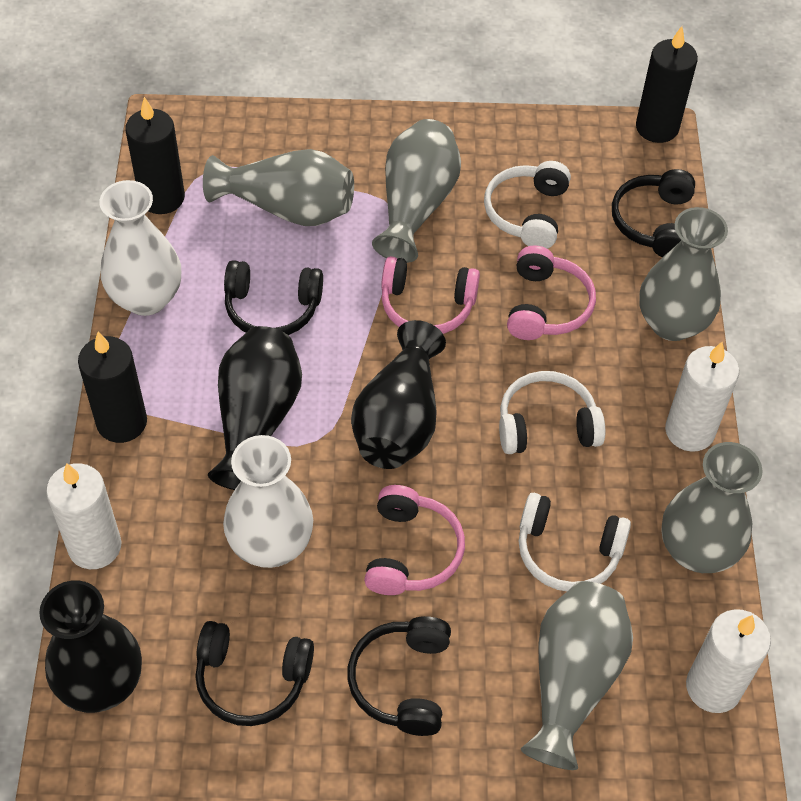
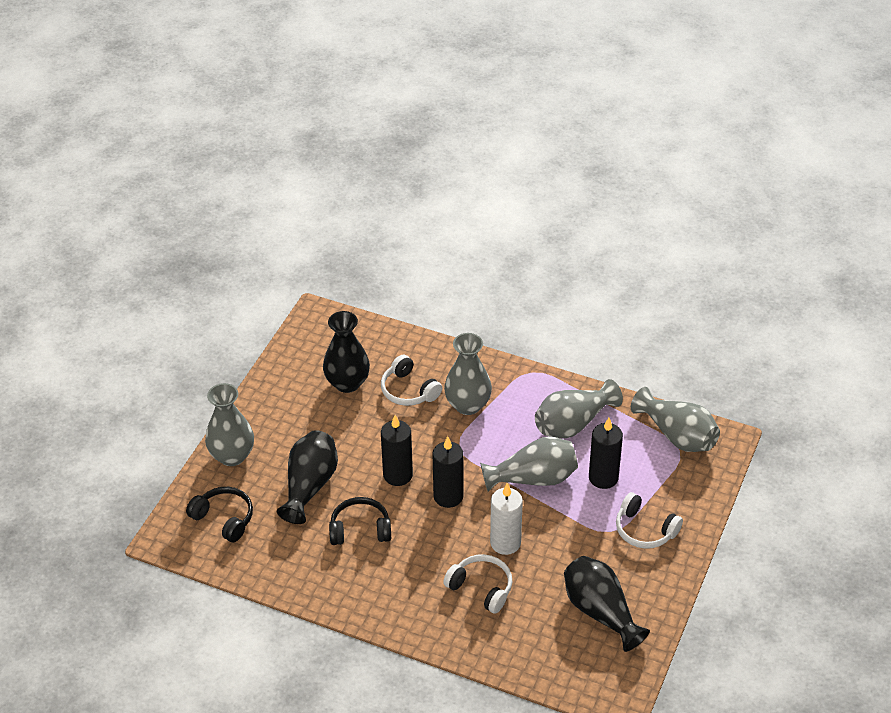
black headphones: 4 -> 2
pink headphones: 3 -> 0
white candle: 3 -> 1
white vase: 2 -> 0

